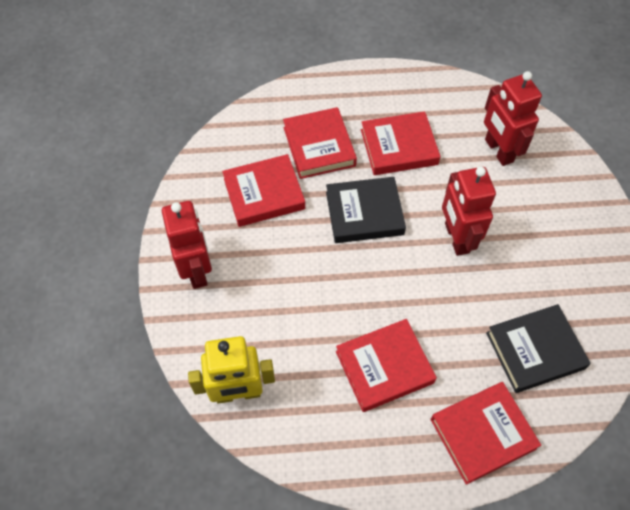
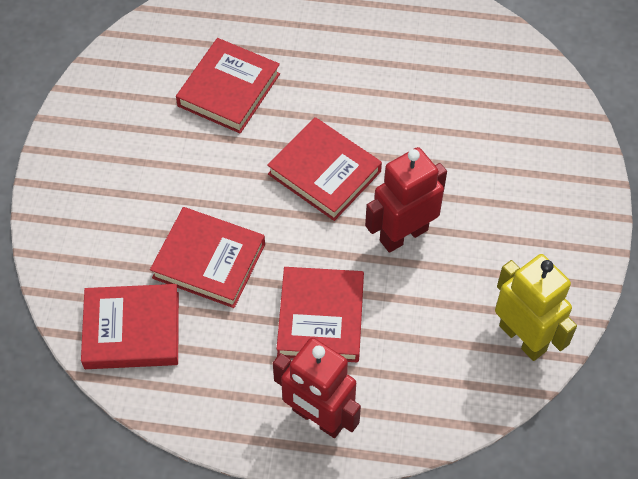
black book: 2 -> 0
red robot: 3 -> 2

